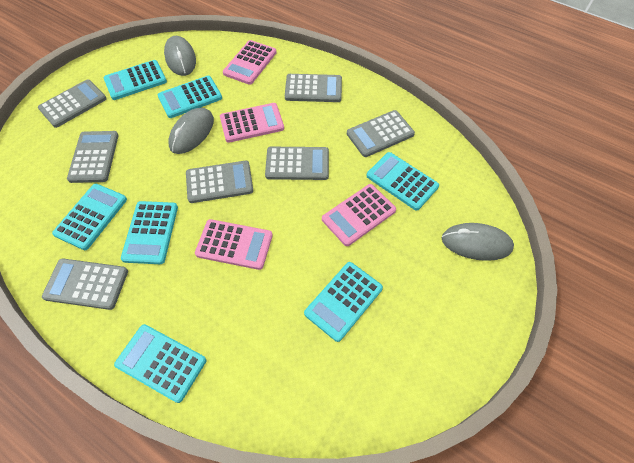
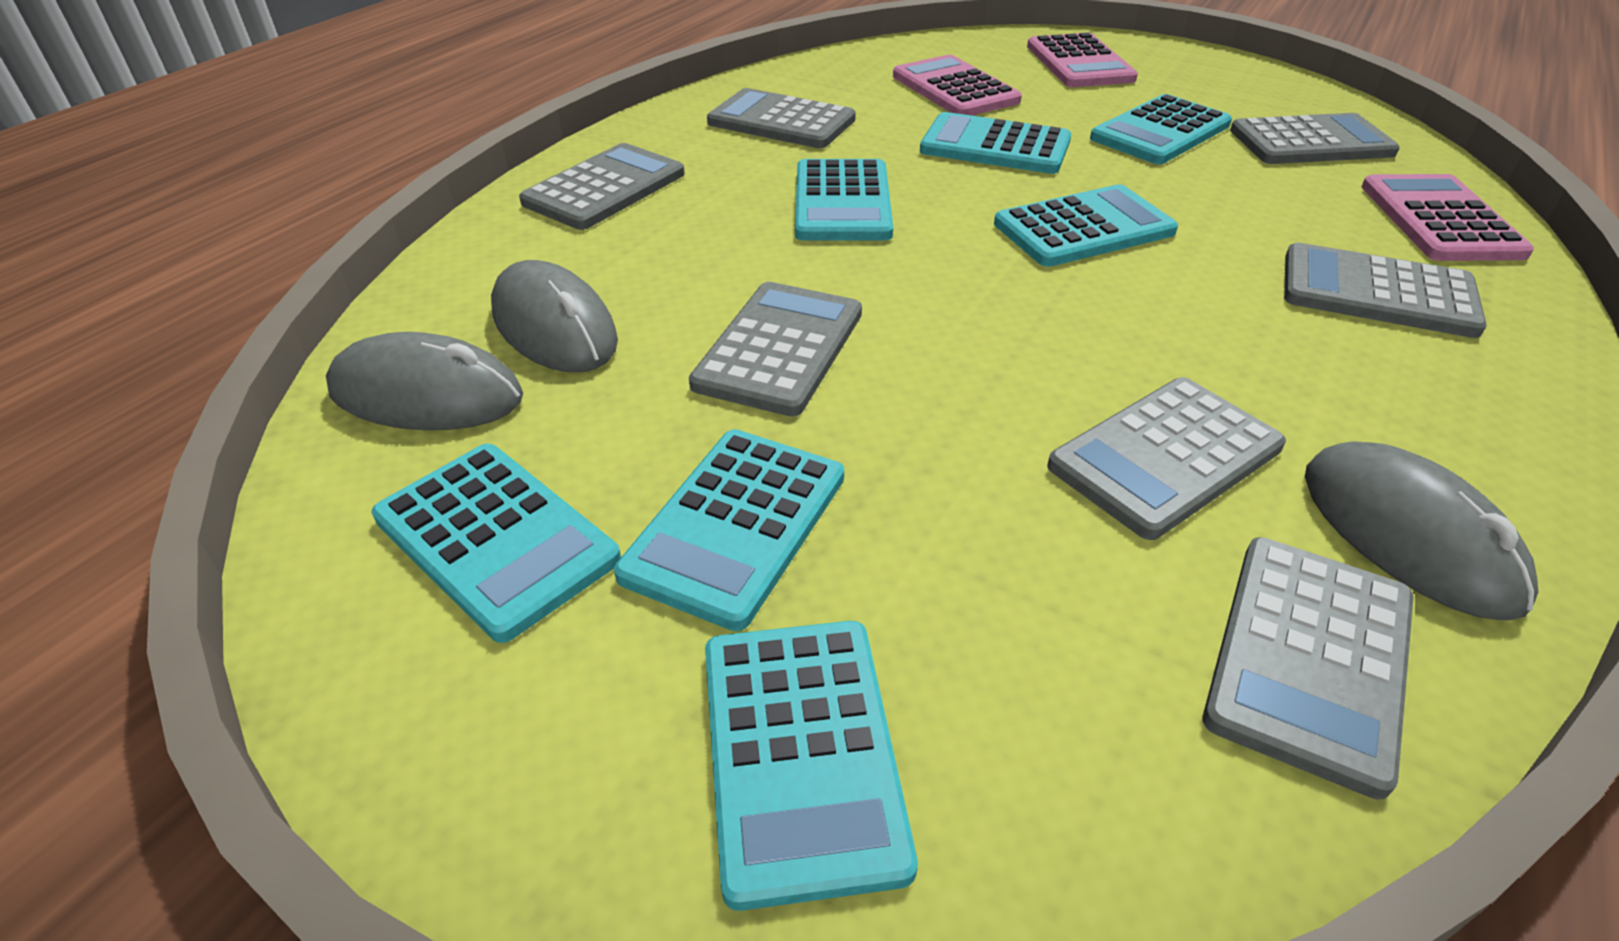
pink calculator: 4 -> 3

